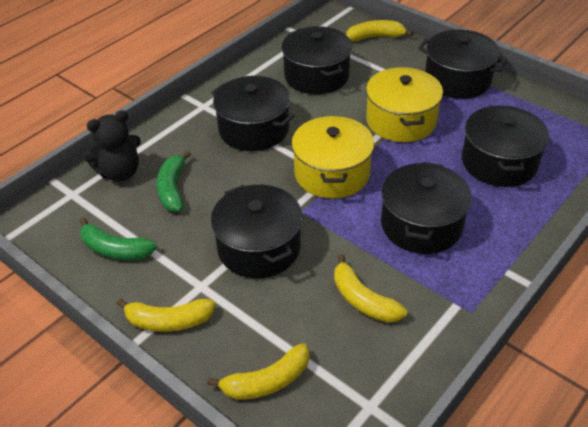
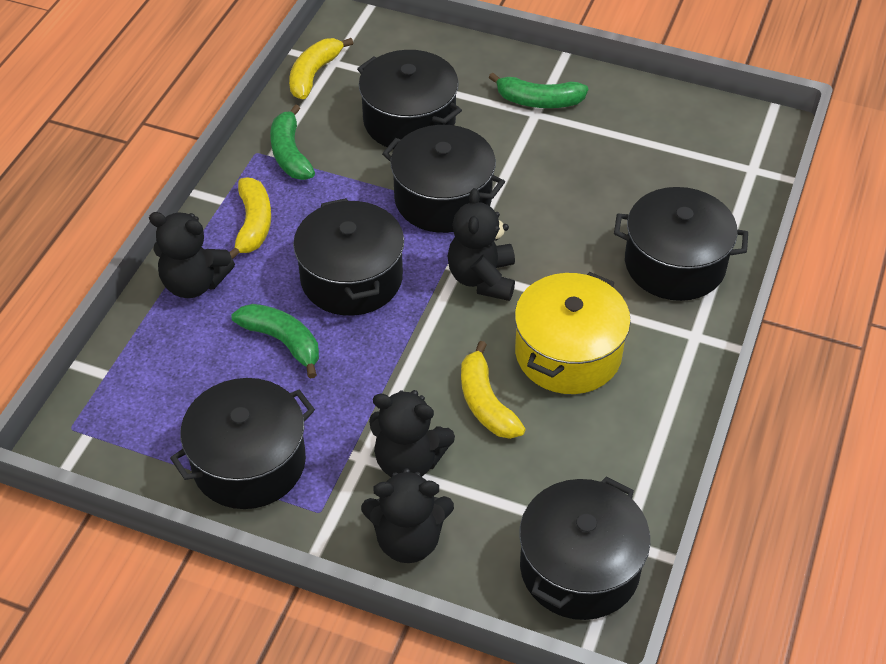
black teddy bear: 1 -> 4
green banana: 2 -> 3
yellow banana: 4 -> 3
yellow pot: 2 -> 1

